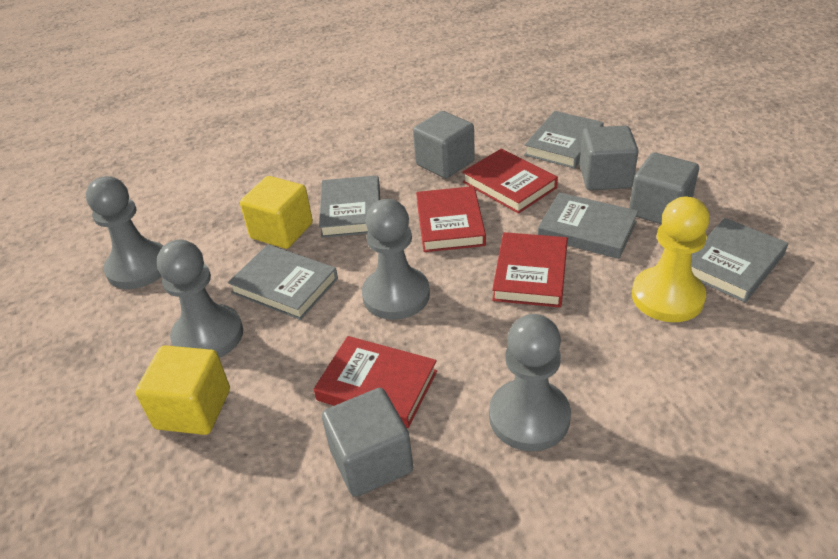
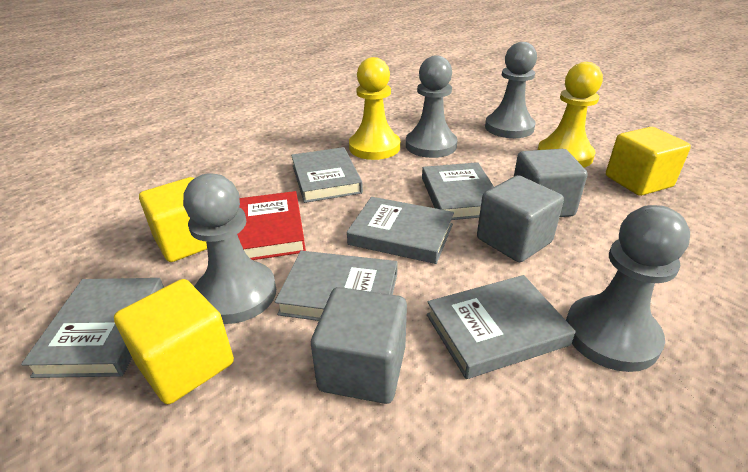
grey book: 5 -> 6
grey cube: 4 -> 3
red book: 4 -> 1
yellow cube: 2 -> 3
yellow pawn: 1 -> 2

